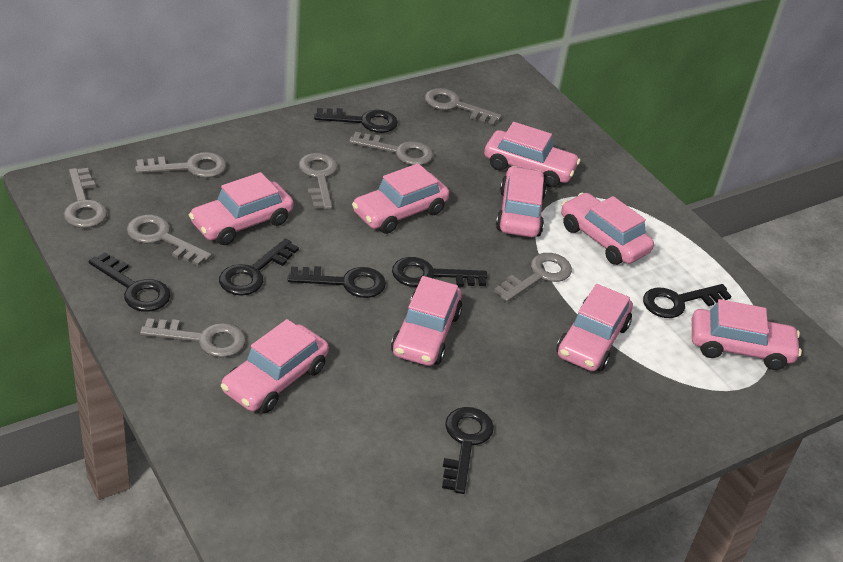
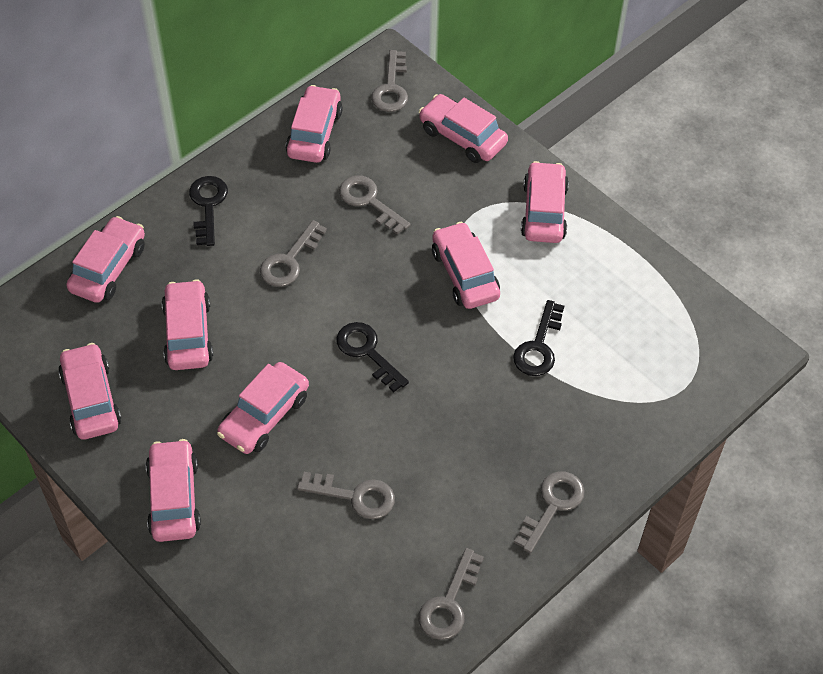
black key: 7 -> 3
grey key: 8 -> 6

